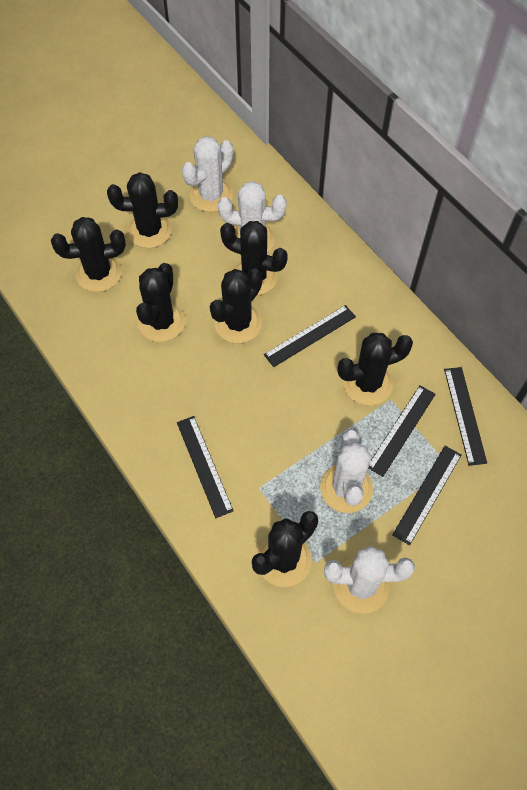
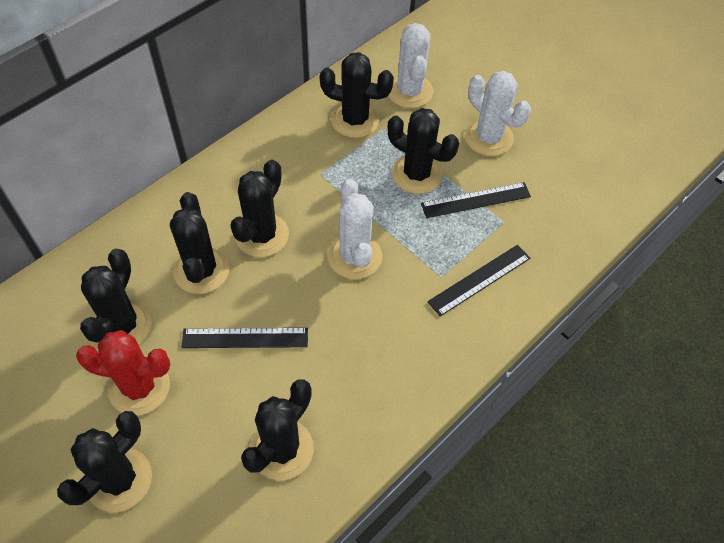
black ruler: 5 -> 3
red cactus: 0 -> 1
white cactus: 4 -> 3

